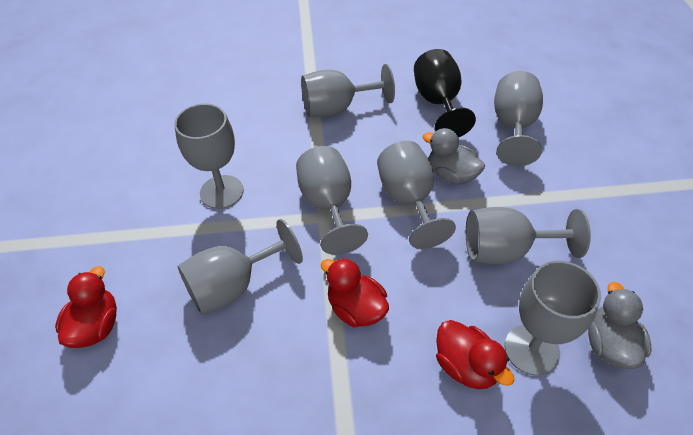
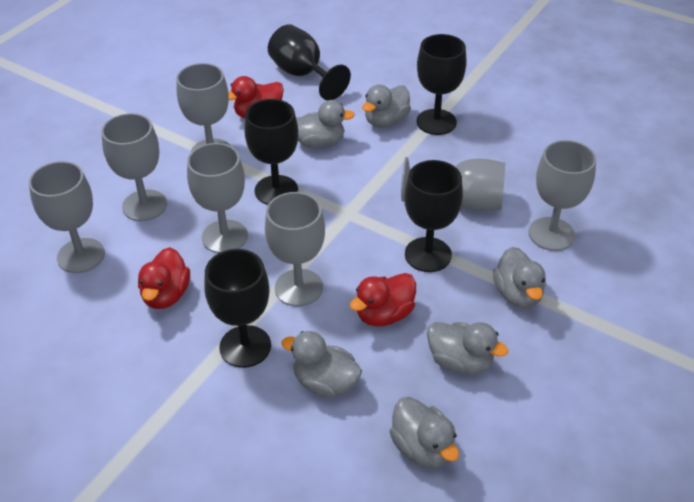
black goblet: 1 -> 5
grey duck: 2 -> 6
grey goblet: 8 -> 7

